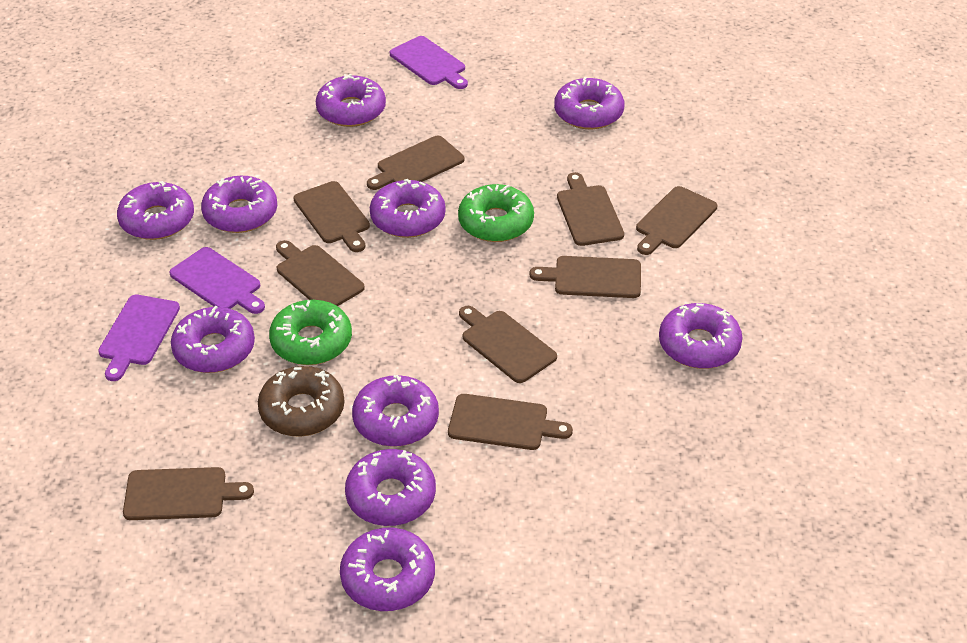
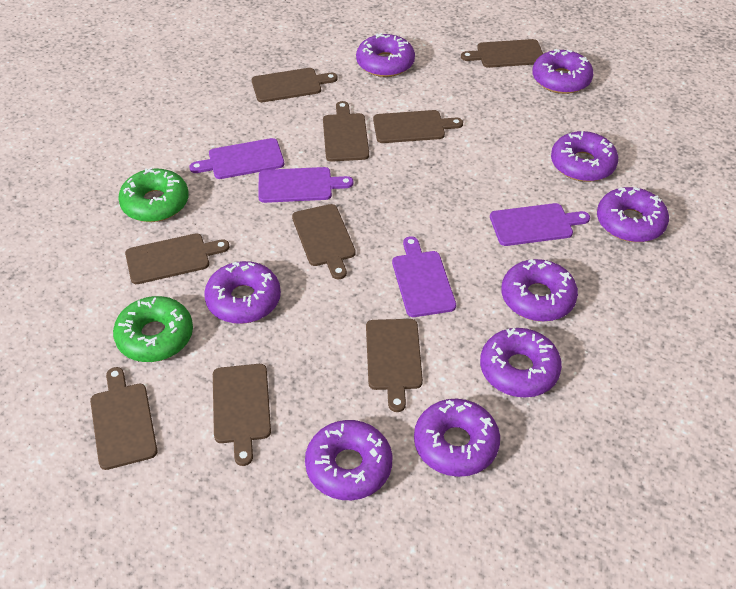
brown donut: 1 -> 0
purple cutting board: 3 -> 4
purple donut: 10 -> 9

